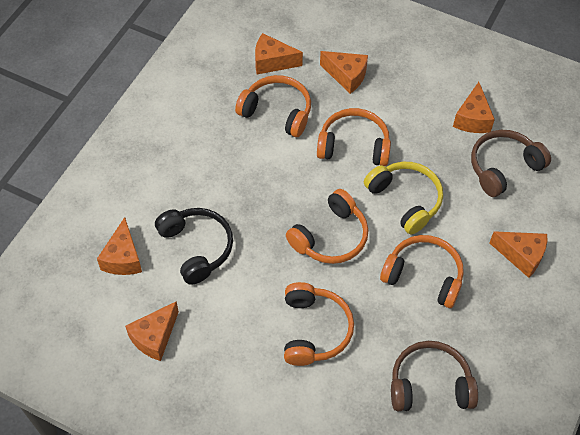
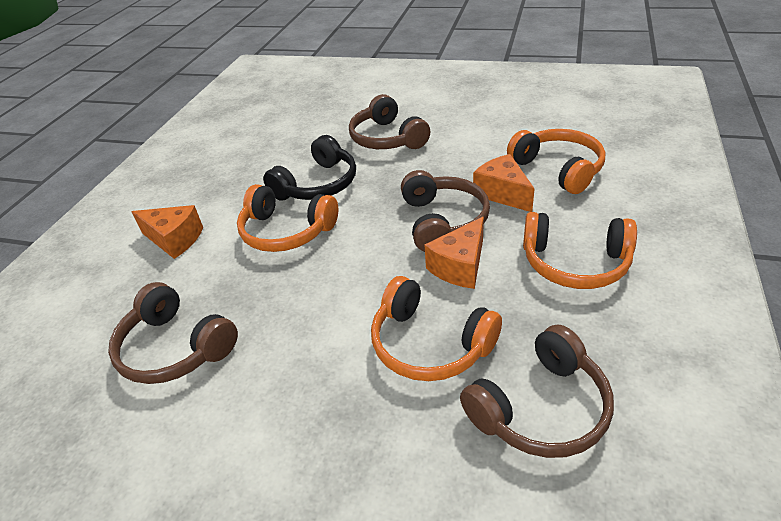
brown headphones: 2 -> 4
orange cheese: 6 -> 3
orange headphones: 5 -> 4
yellow headphones: 1 -> 0

